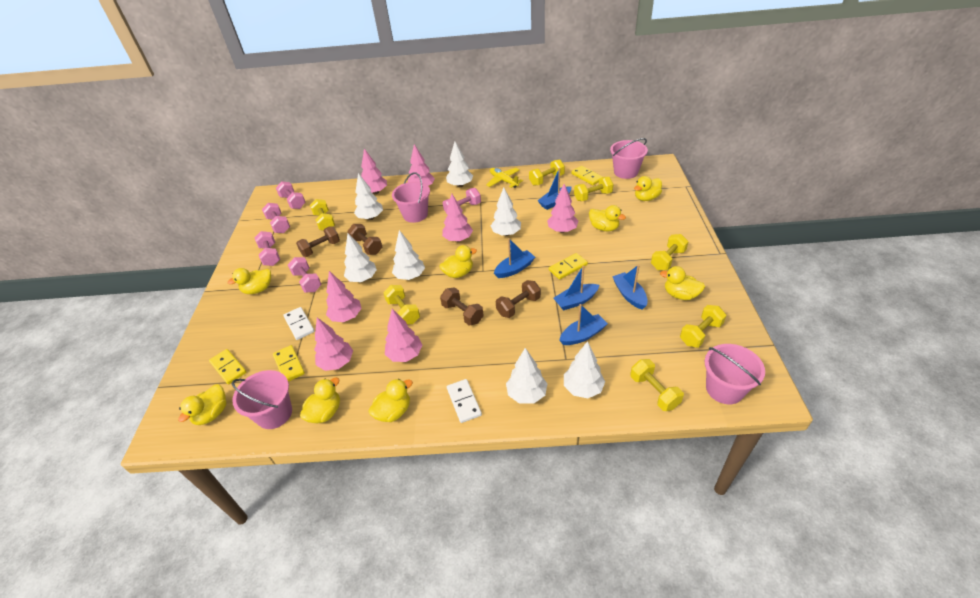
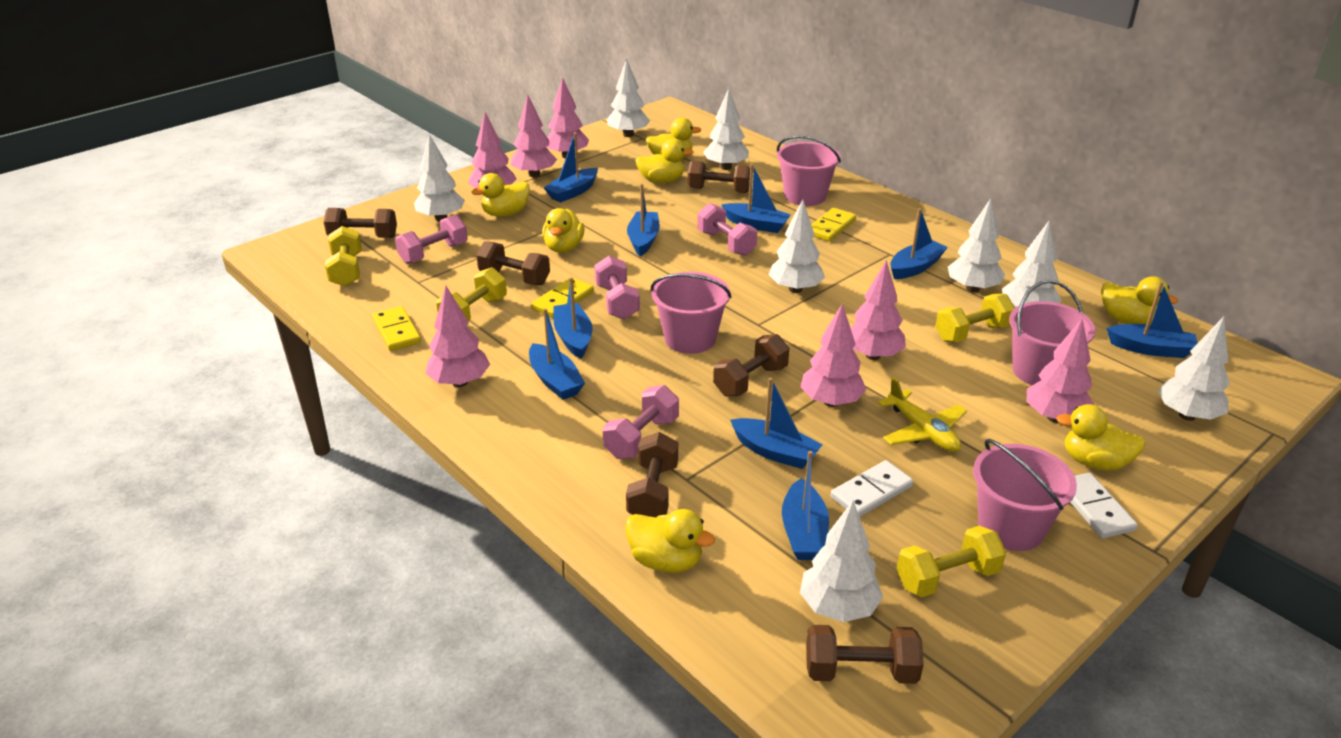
blue boat: 5 -> 9
brown dumbbell: 4 -> 6
pink dumbbell: 5 -> 4
white tree: 7 -> 8
yellow domino: 4 -> 3
yellow duck: 8 -> 7
yellow dumbbell: 7 -> 4

